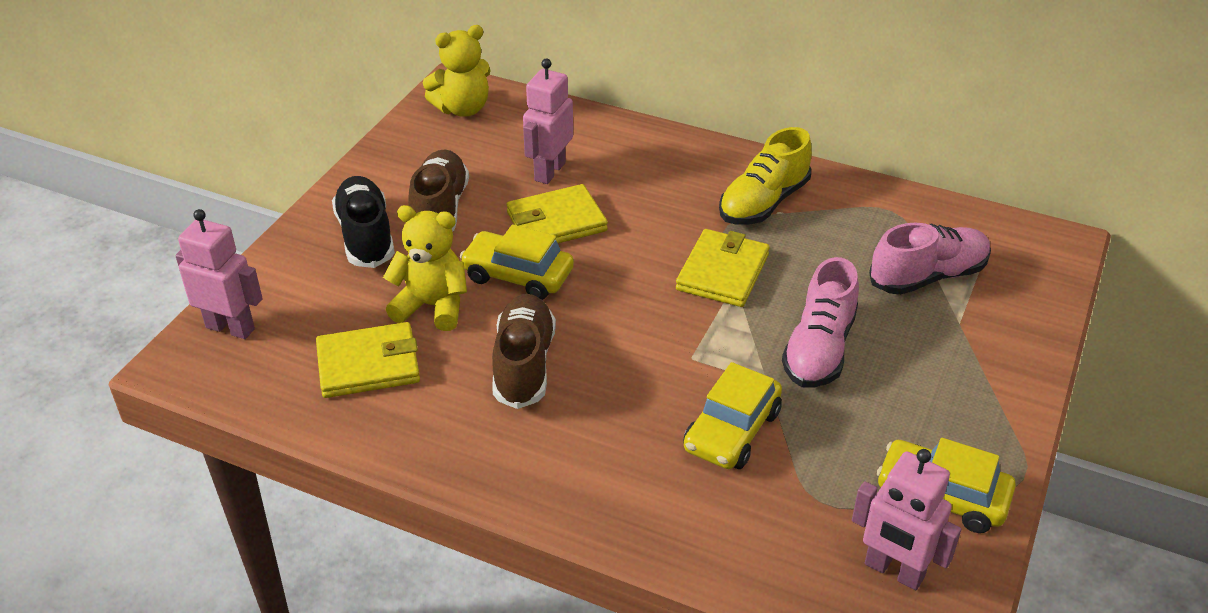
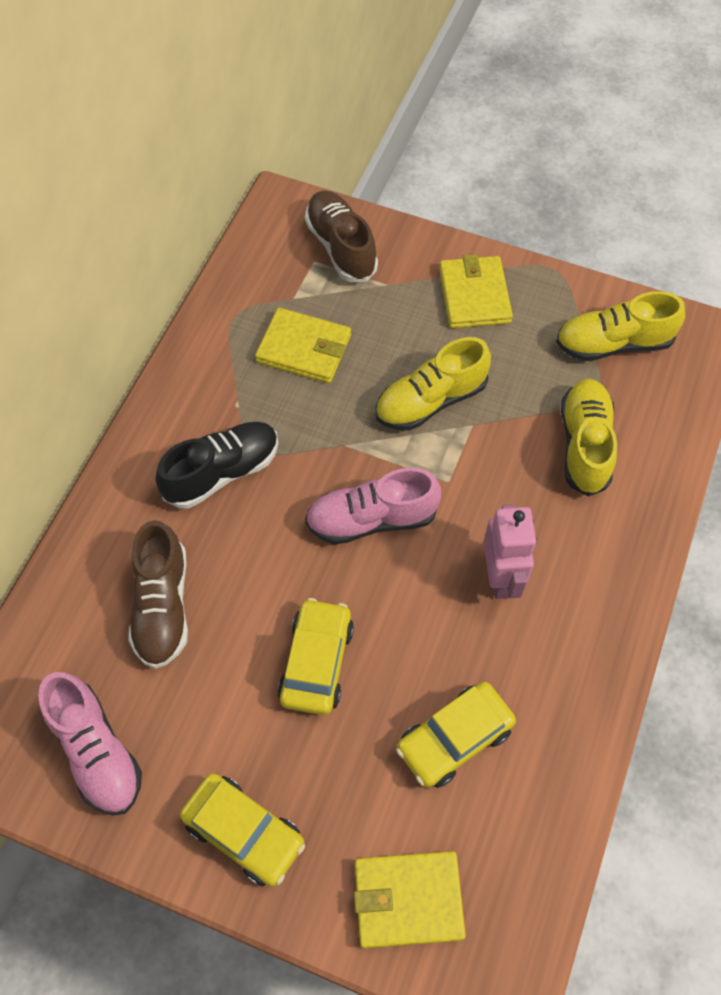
pink robot: 3 -> 1
yellow shoe: 1 -> 3
yellow teddy bear: 2 -> 0

